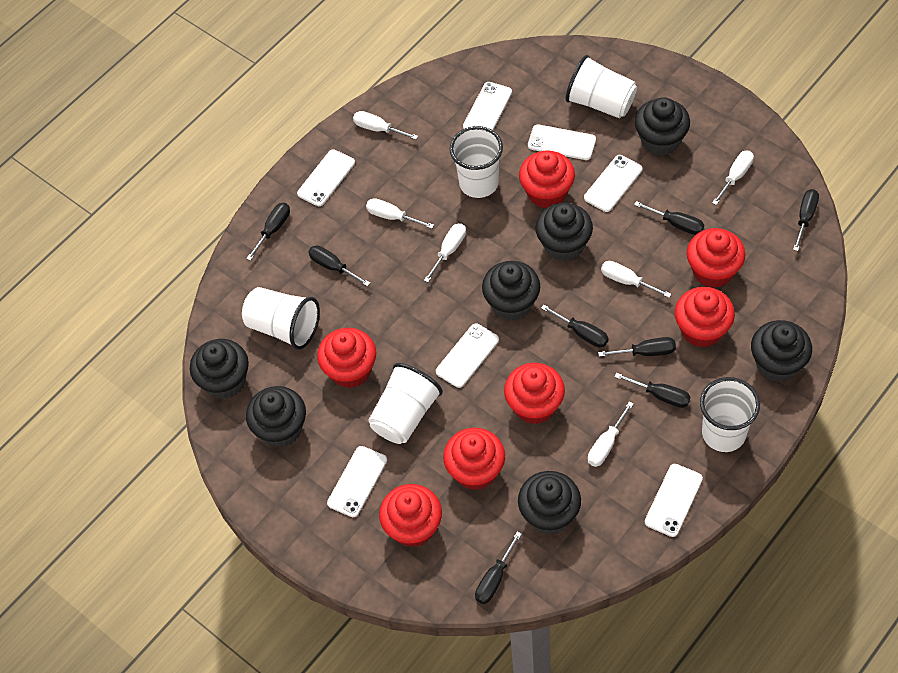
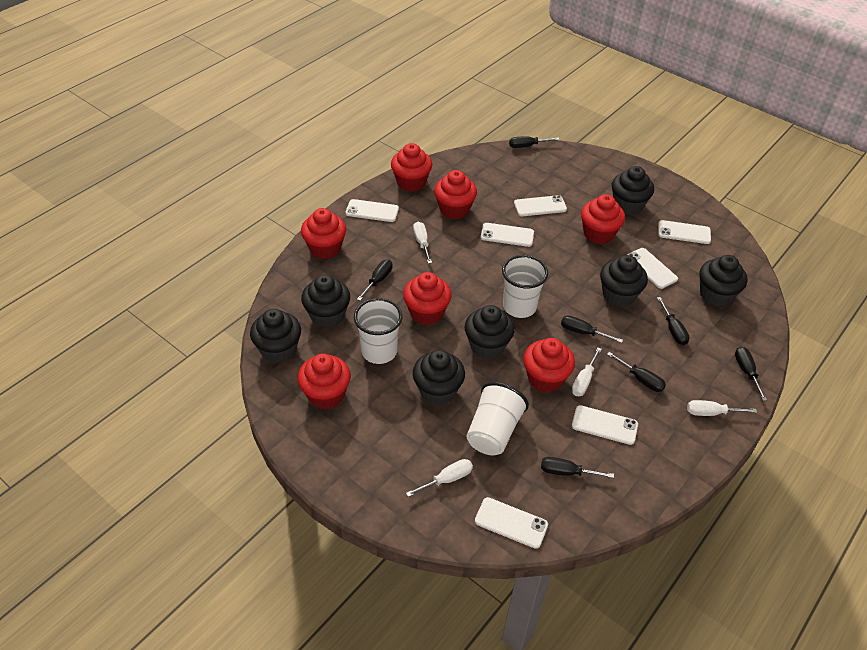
black screwdriver: 8 -> 7
white cup: 5 -> 3
white screwdriver: 6 -> 4

